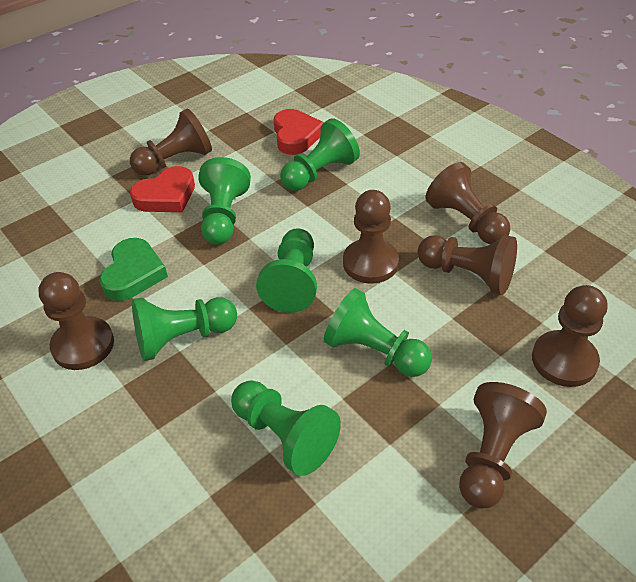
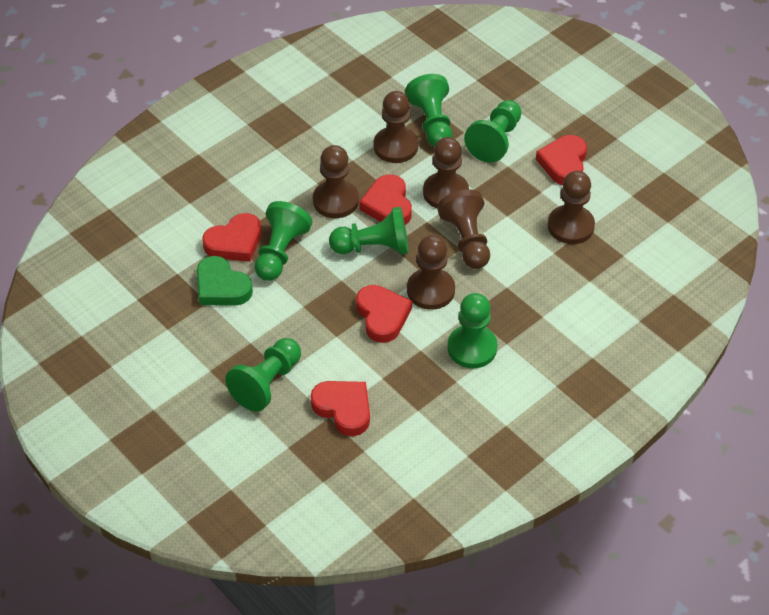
brown pawn: 7 -> 6
red heart: 2 -> 5

